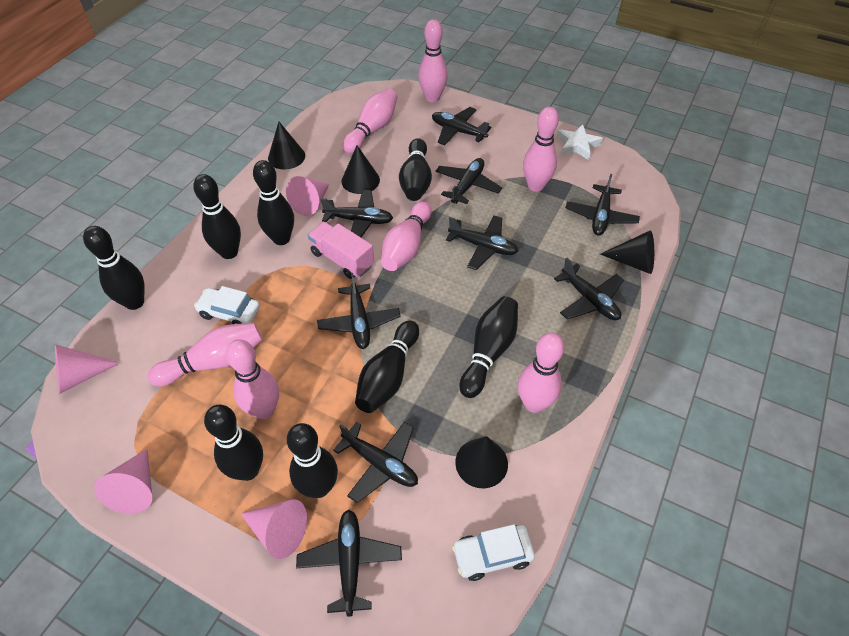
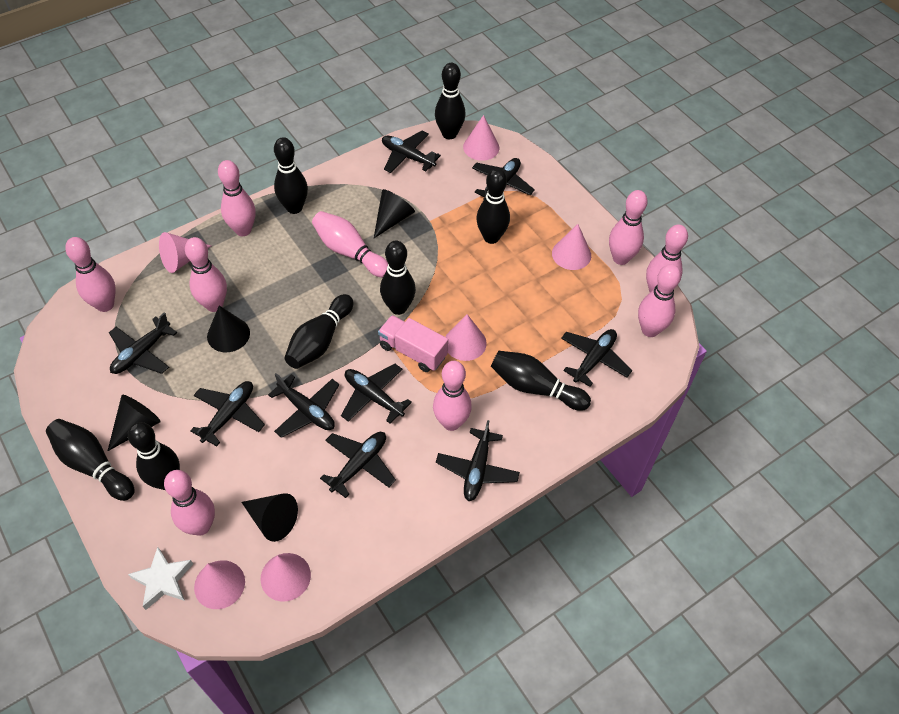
pink bowling pin: 7 -> 9
pink cone: 4 -> 6
white car: 2 -> 0

